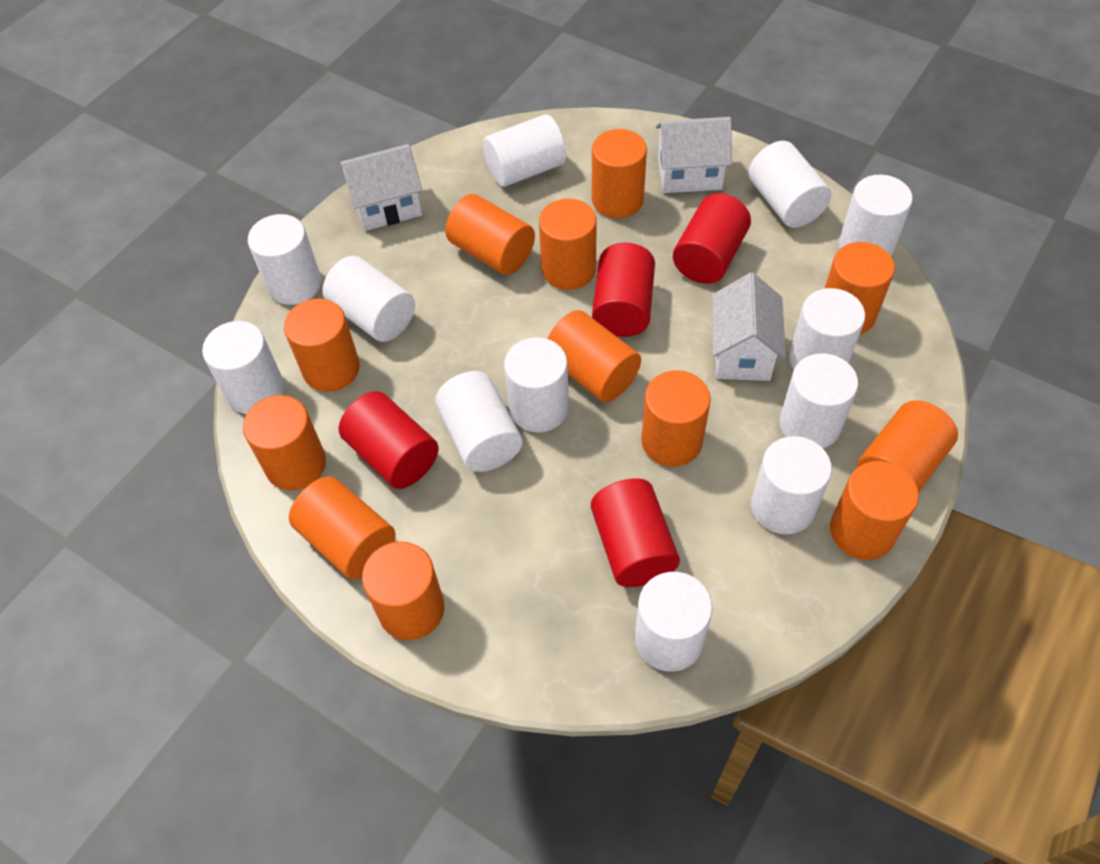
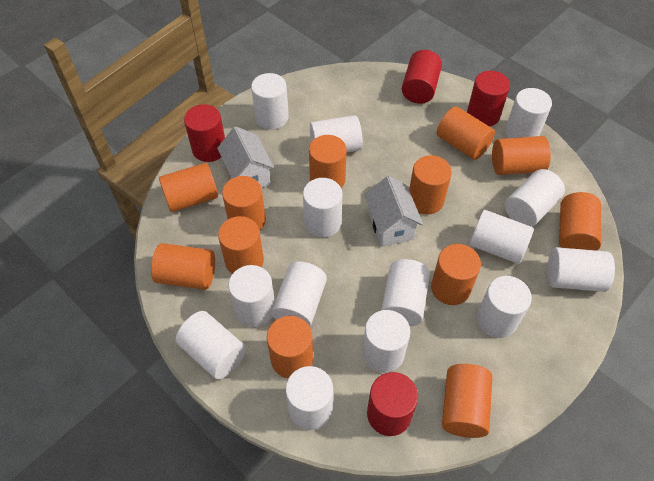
white cylinder: 12 -> 14
white house: 3 -> 2

